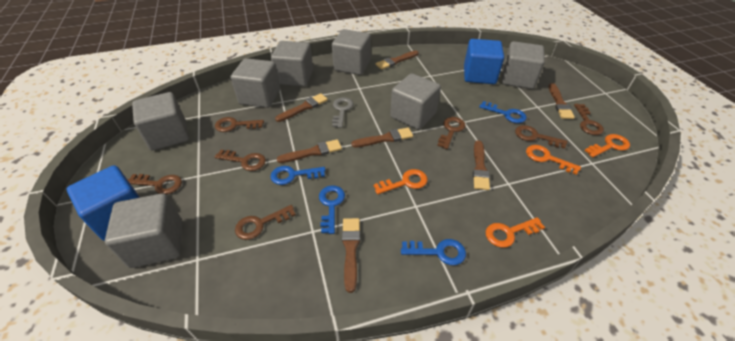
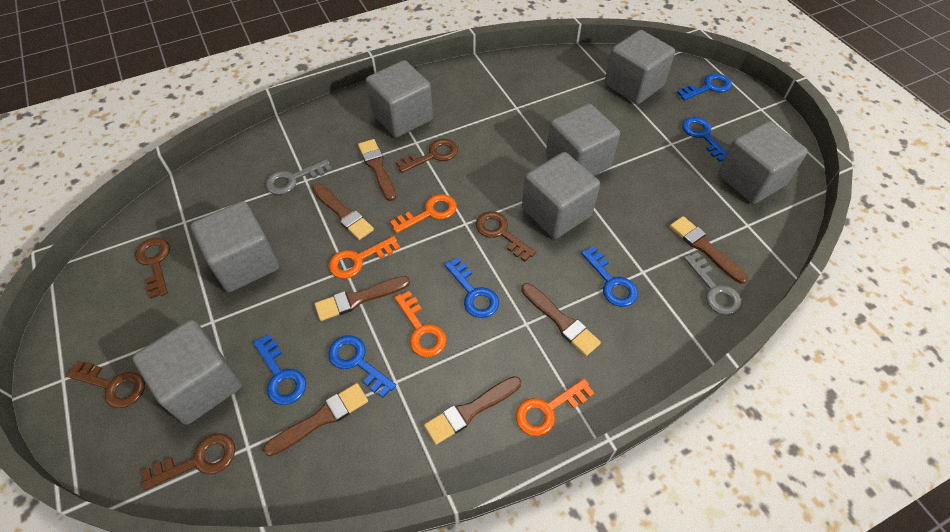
blue cube: 2 -> 0
blue key: 4 -> 6
brown key: 7 -> 5
grey key: 1 -> 2

